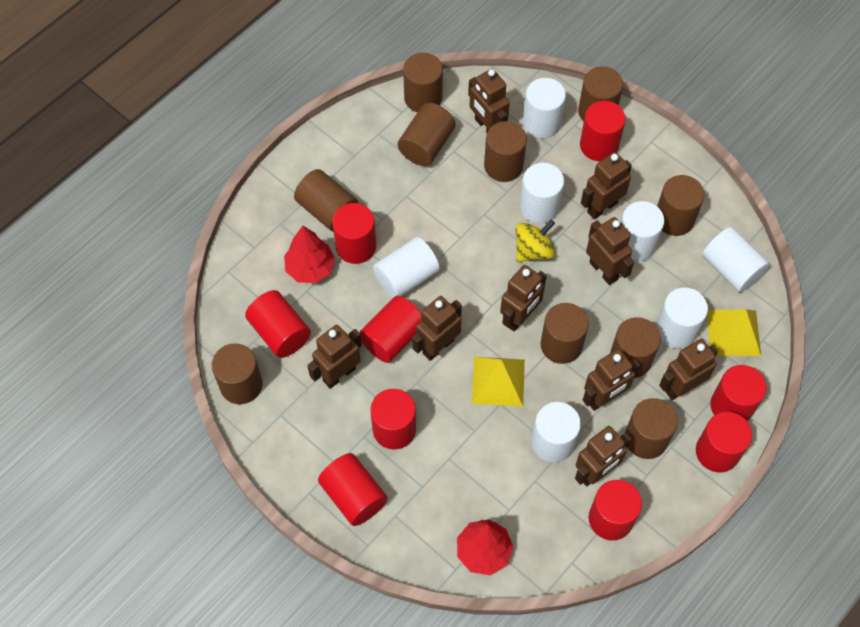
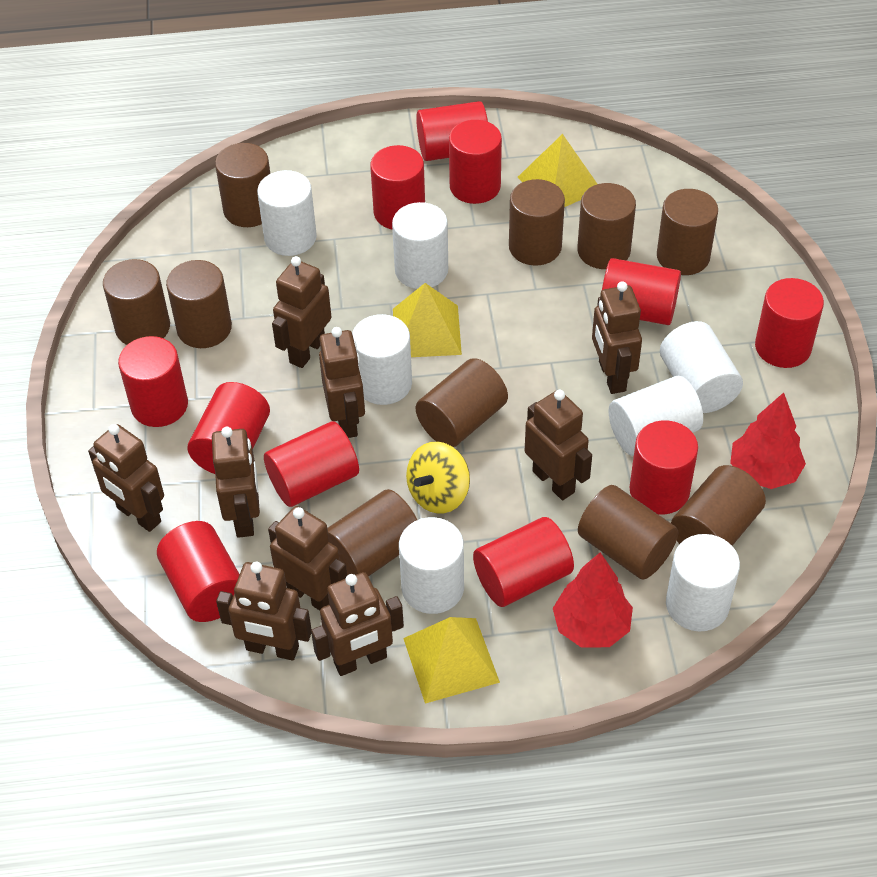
red cylinder: 9 -> 11
yellow pyramid: 2 -> 3

